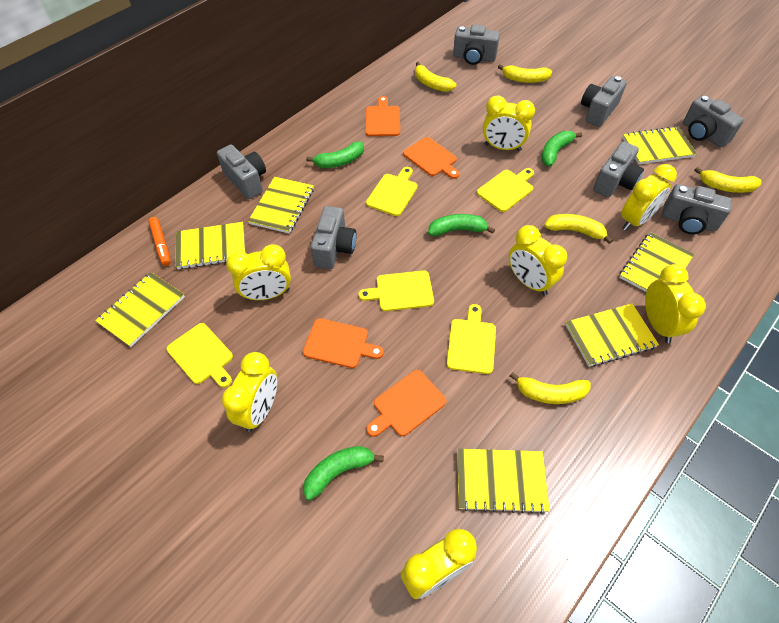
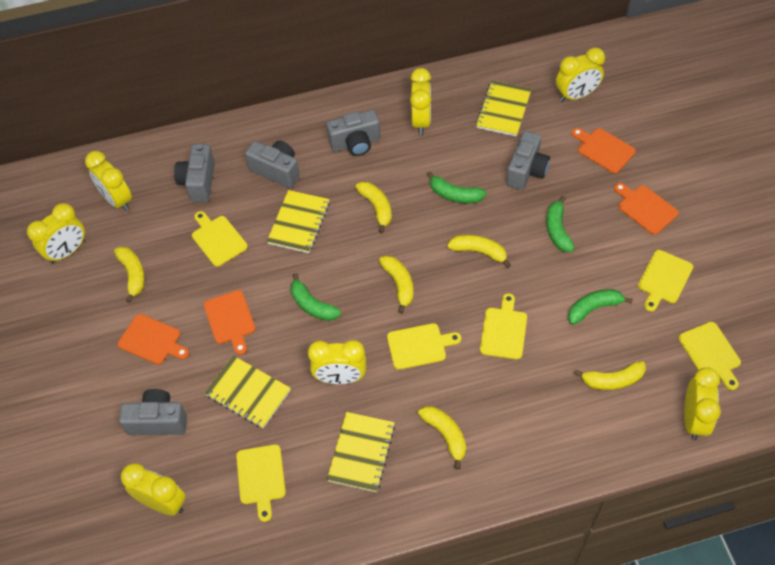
grey camera: 7 -> 5
orange marker: 1 -> 0
yellow banana: 5 -> 6
yellow cutting board: 5 -> 6
yellow notebook: 7 -> 4

